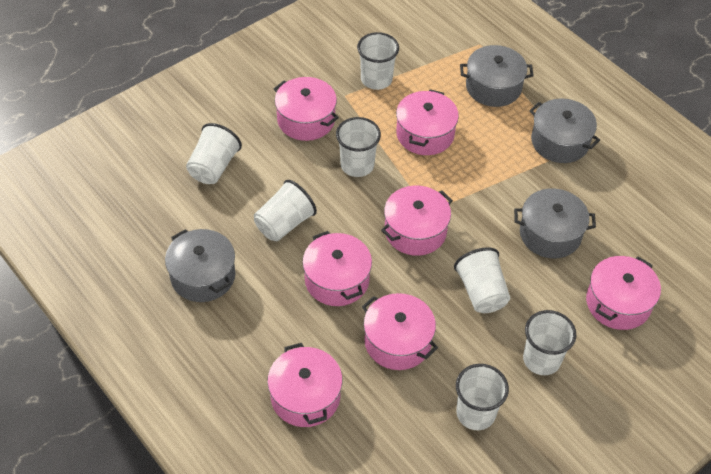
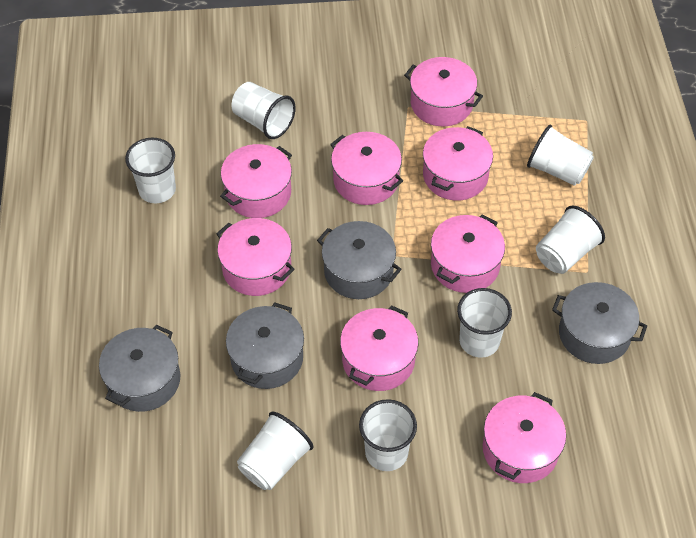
pink pot: 7 -> 8

